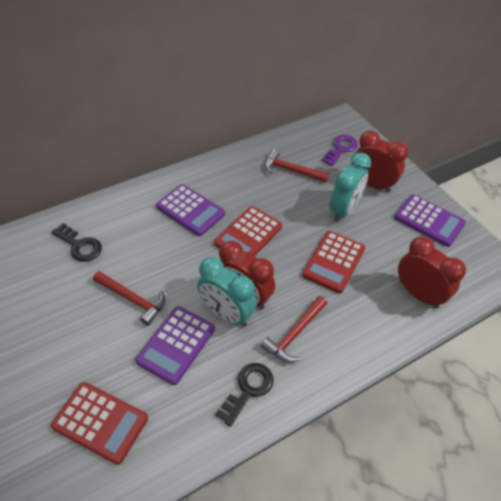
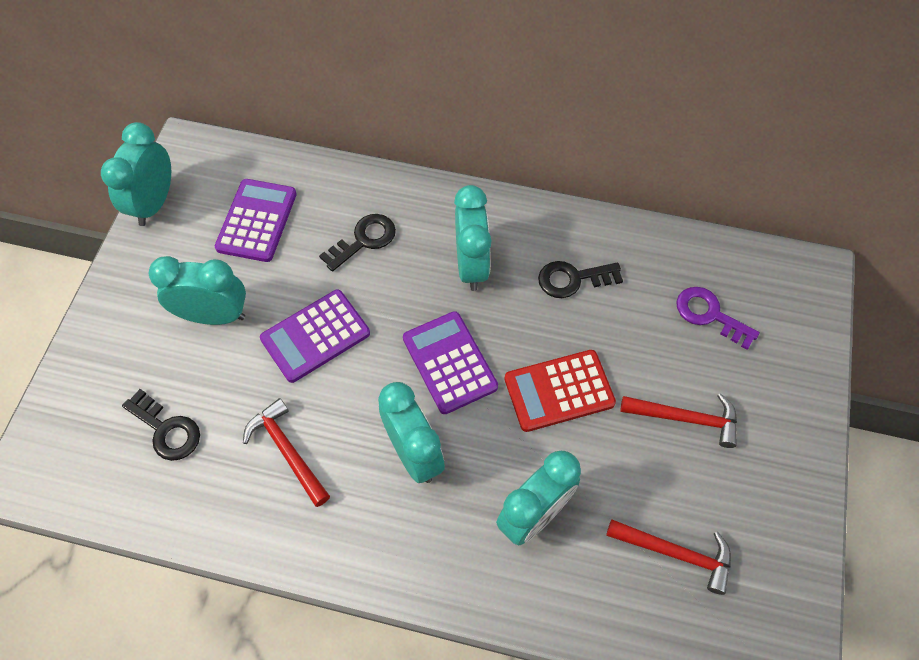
black key: 2 -> 3
red calculator: 3 -> 1
red clock: 3 -> 0
turquoise clock: 2 -> 5

